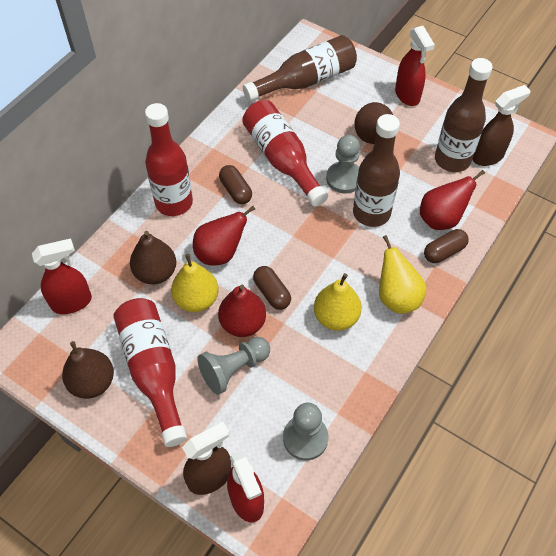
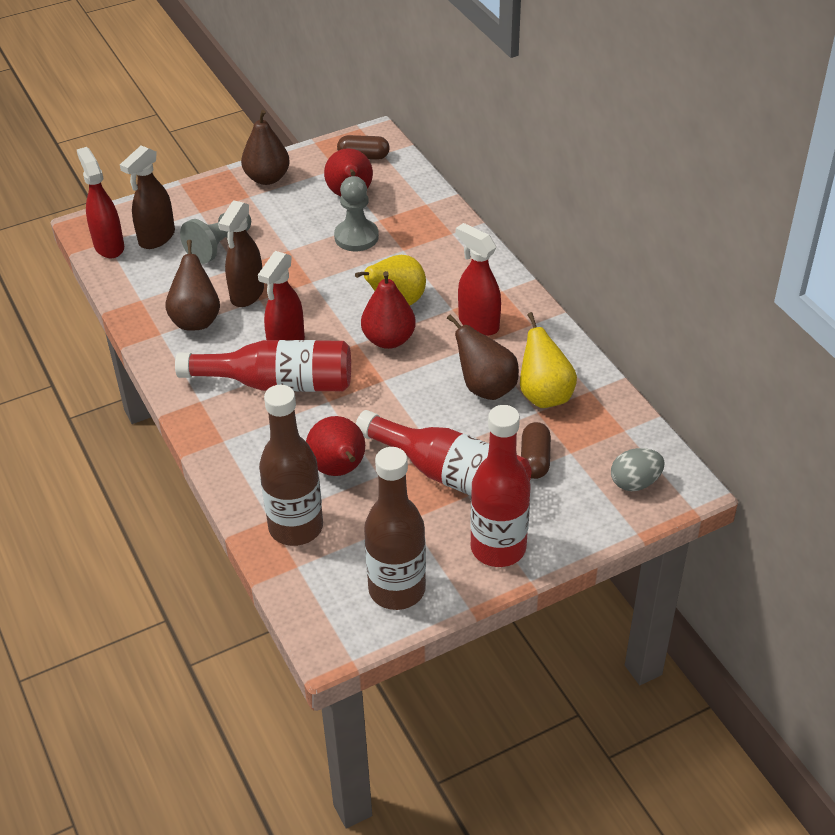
brown bottle: 3 -> 2
brown capsule: 3 -> 2
grey egg: 0 -> 1
grey pawn: 3 -> 2
yellow pear: 3 -> 2

